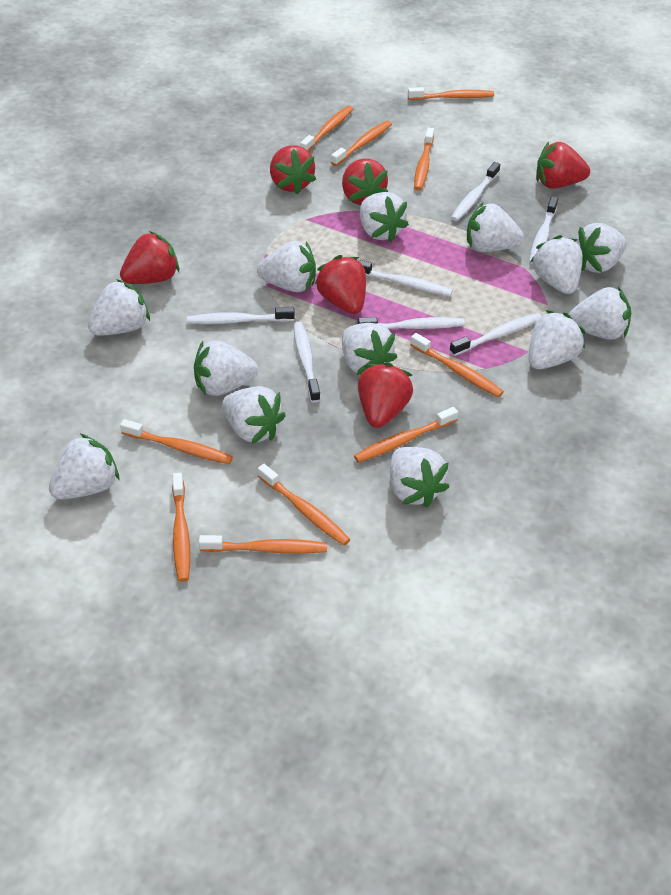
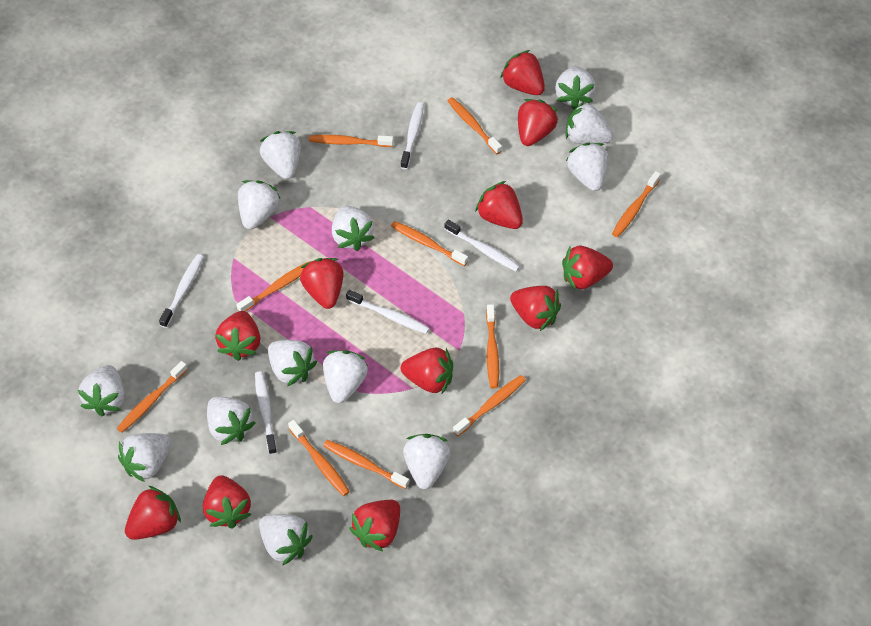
red strawberry: 6 -> 11
white toothbrush: 7 -> 5

